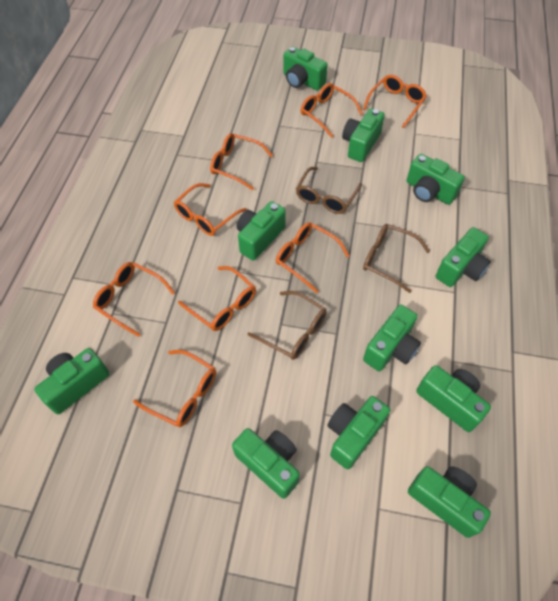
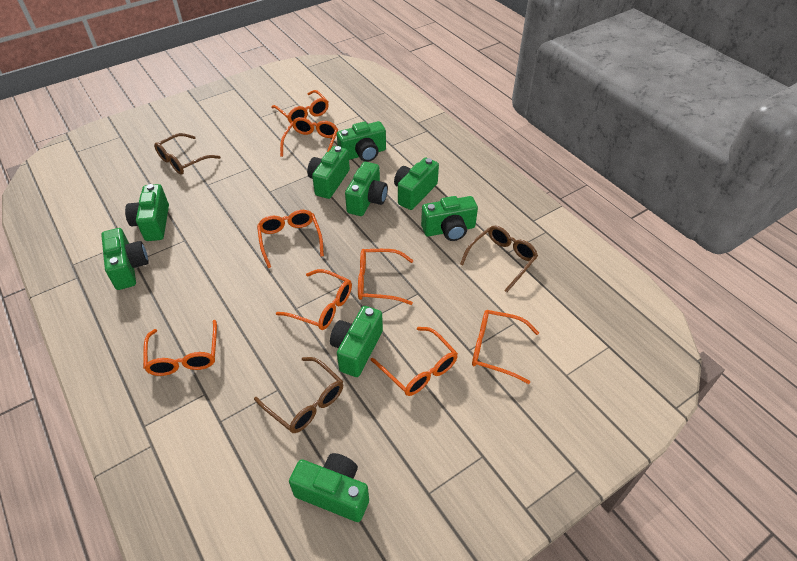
green camera: 11 -> 9

